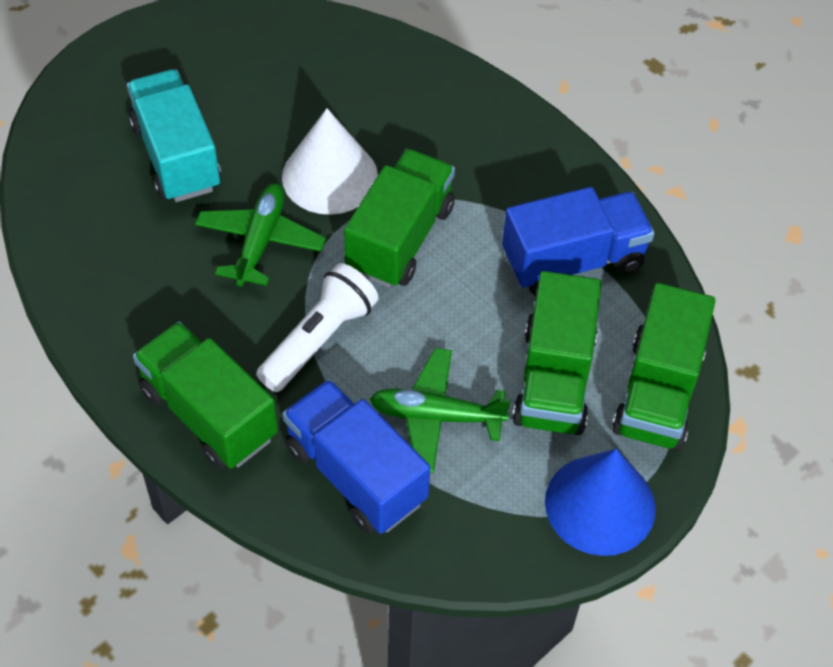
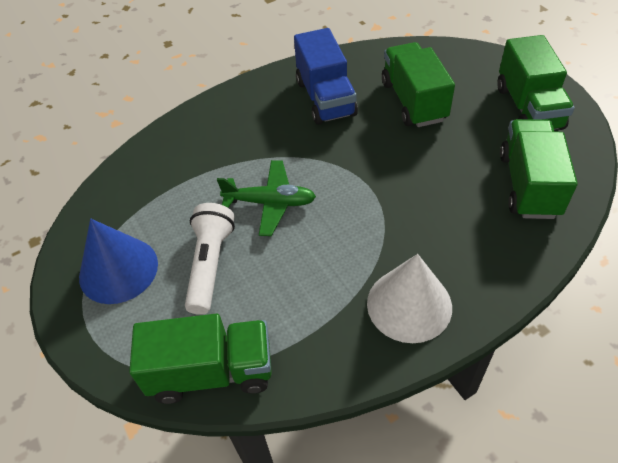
blue truck: 2 -> 1
green plane: 2 -> 1
turquoise truck: 1 -> 0

